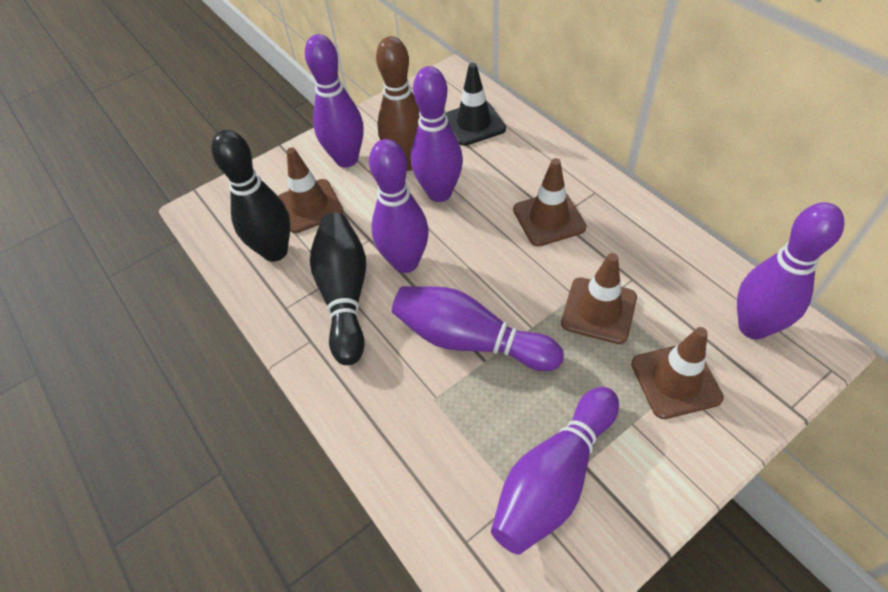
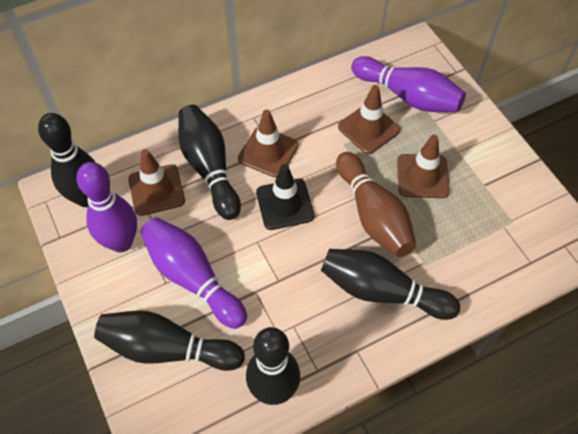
black bowling pin: 2 -> 5
purple bowling pin: 6 -> 3

